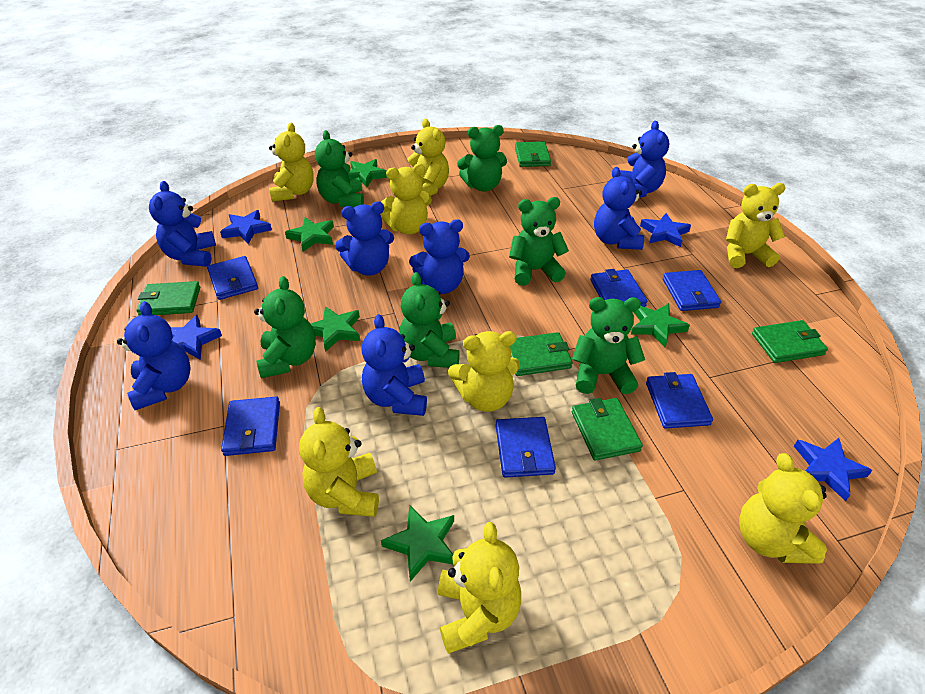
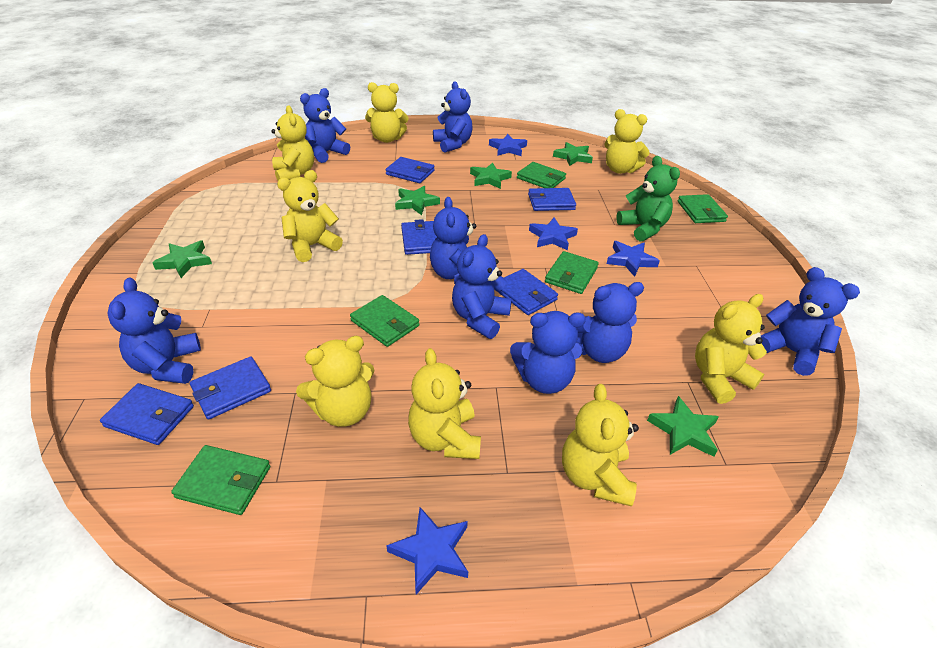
blue teddy bear: 7 -> 8
green teddy bear: 6 -> 1

